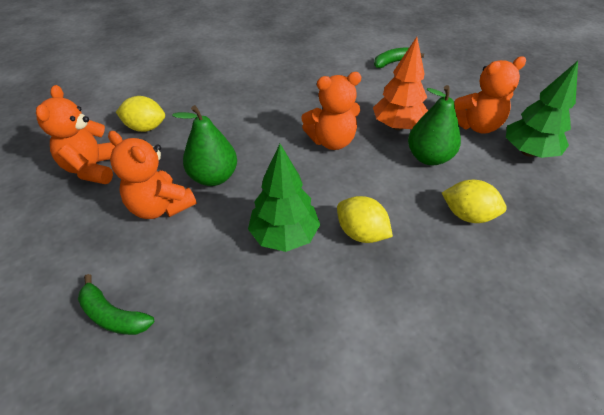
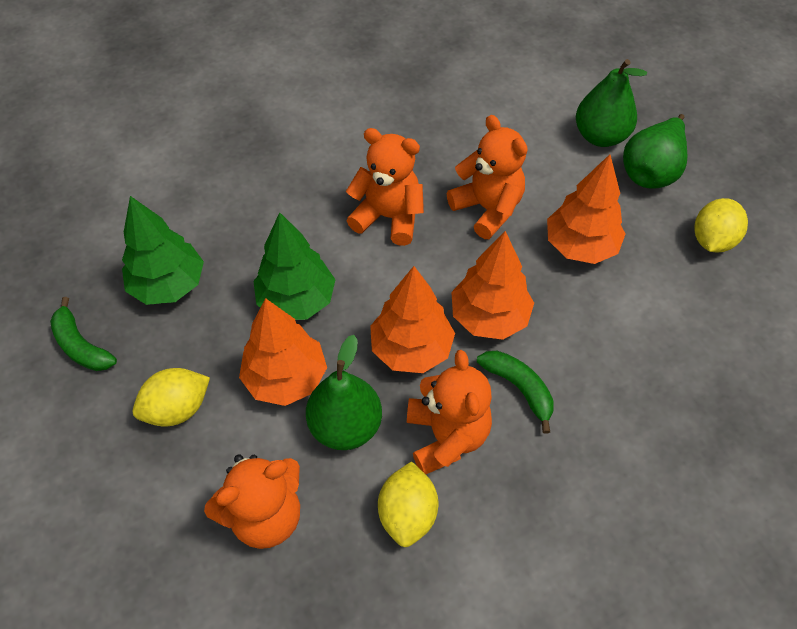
green pear: 2 -> 3
orange tree: 1 -> 4

